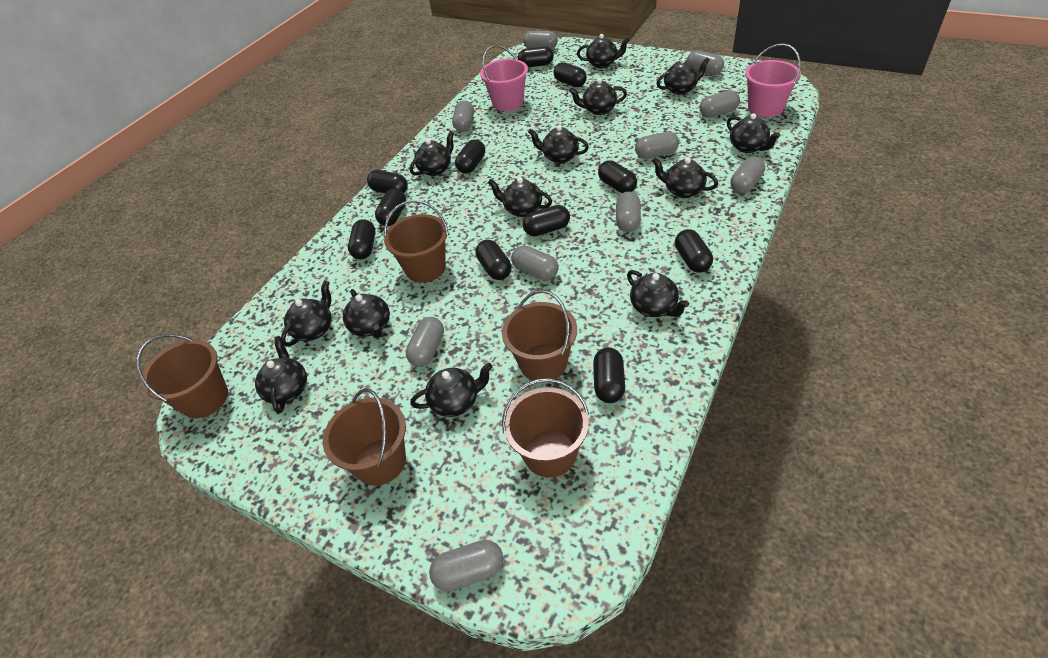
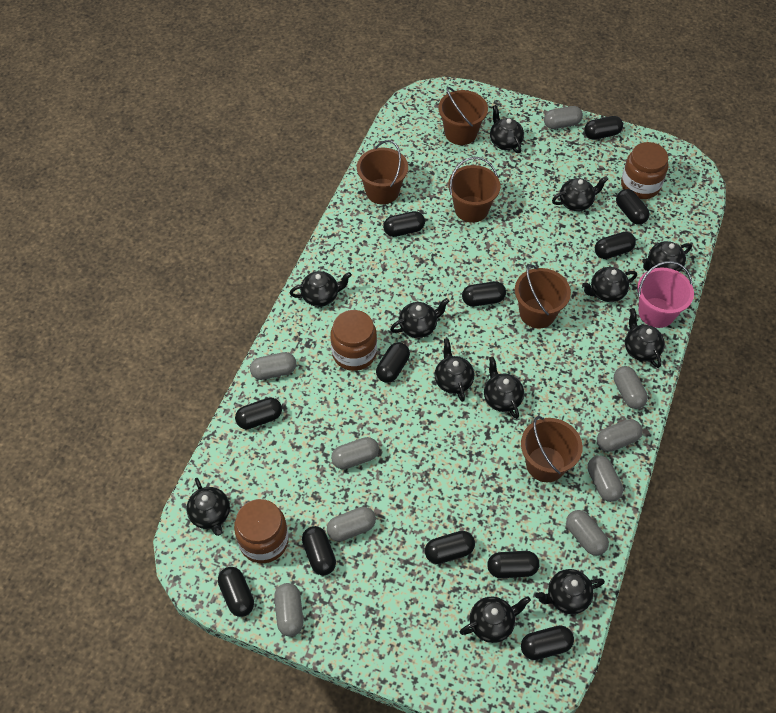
black capsule: 11 -> 12
black teapot: 13 -> 12
brown jar: 0 -> 3
grey capsule: 10 -> 9
pink bucket: 2 -> 1

